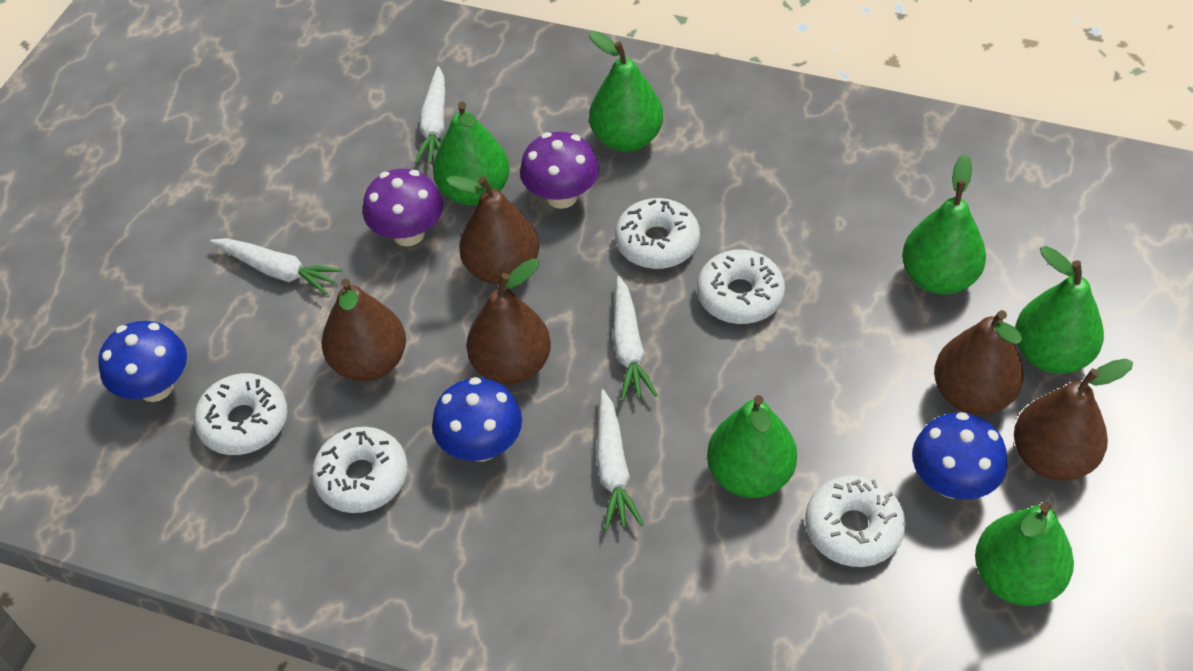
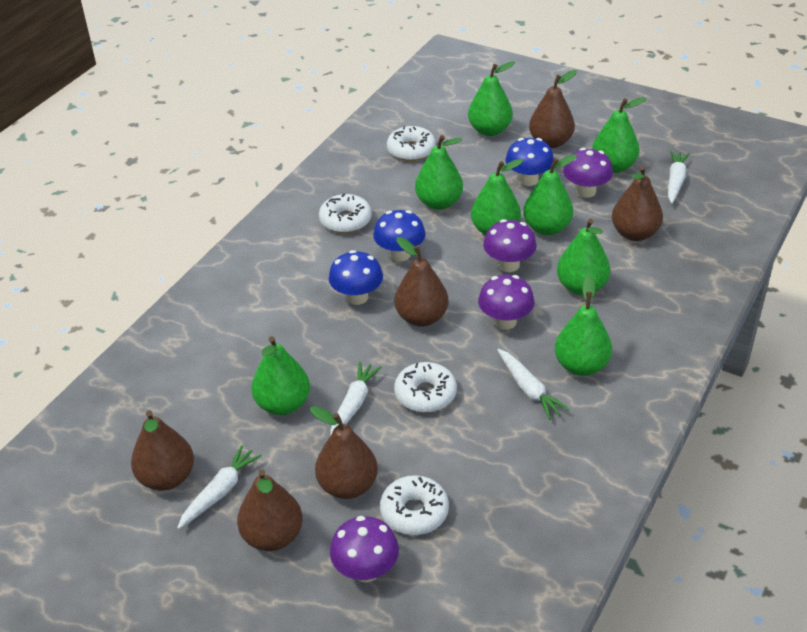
brown pear: 5 -> 6
green pear: 6 -> 8
purple mushroom: 2 -> 4
white donut: 5 -> 4

